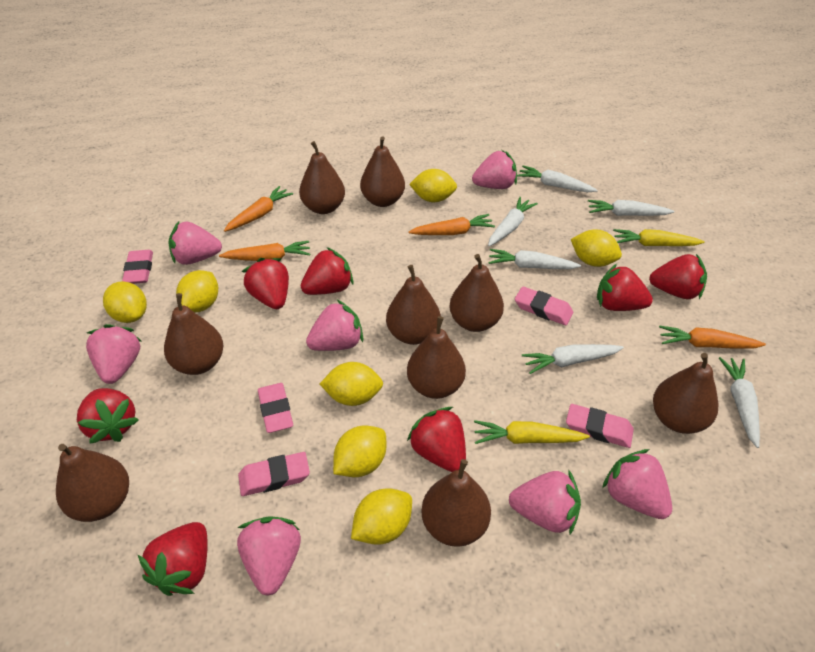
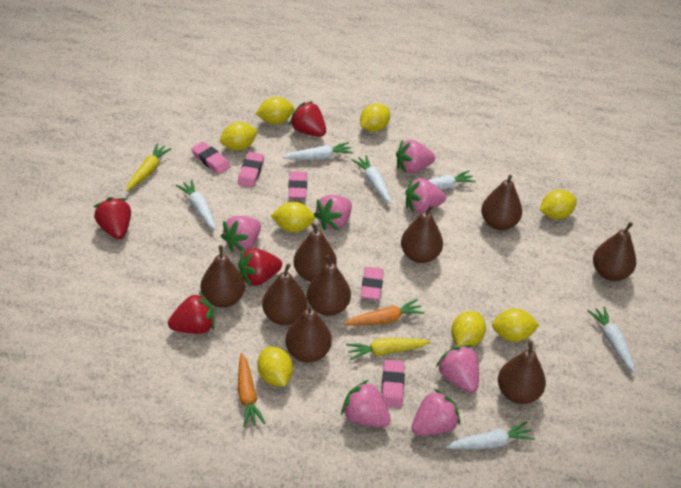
orange carrot: 4 -> 2
red strawberry: 7 -> 4
yellow lemon: 7 -> 8

